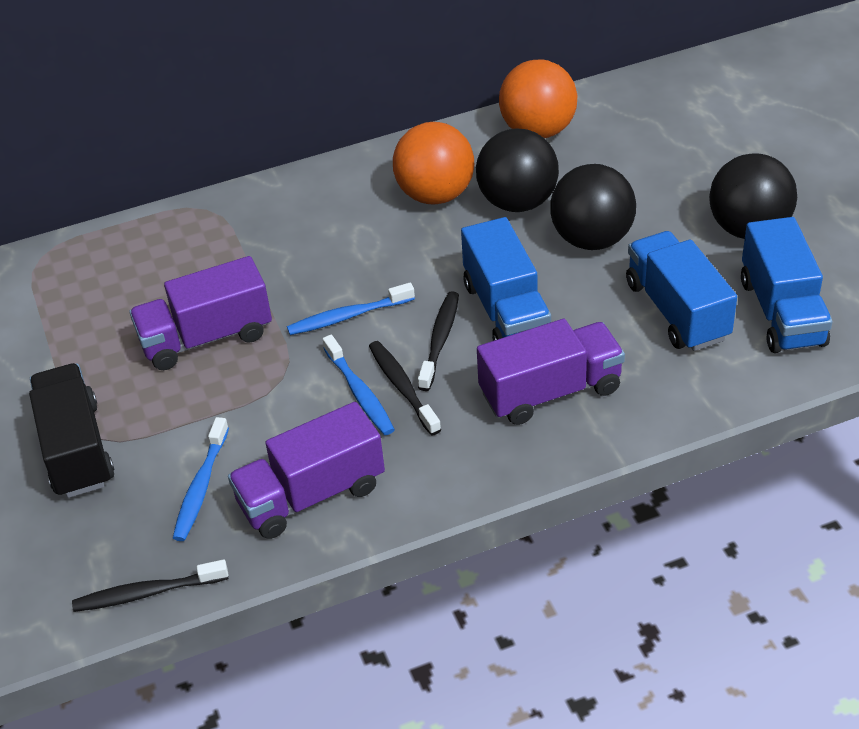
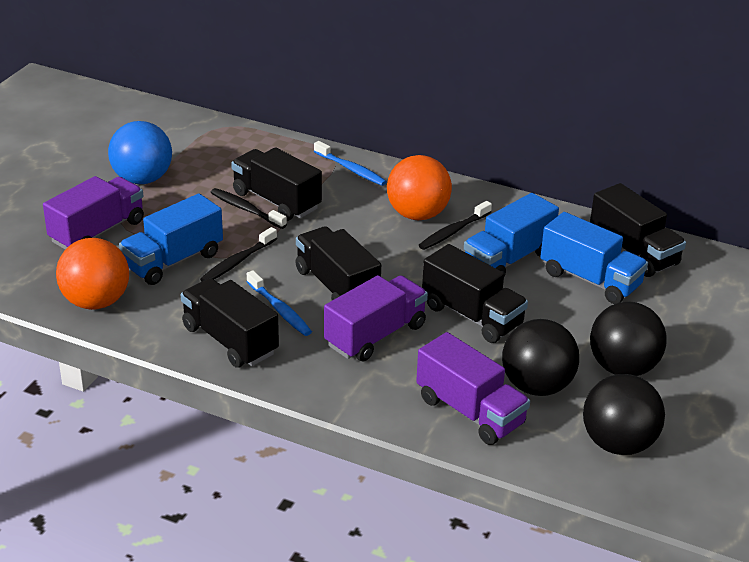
black truck: 1 -> 5
blue ball: 0 -> 1
blue toothbrush: 3 -> 2

